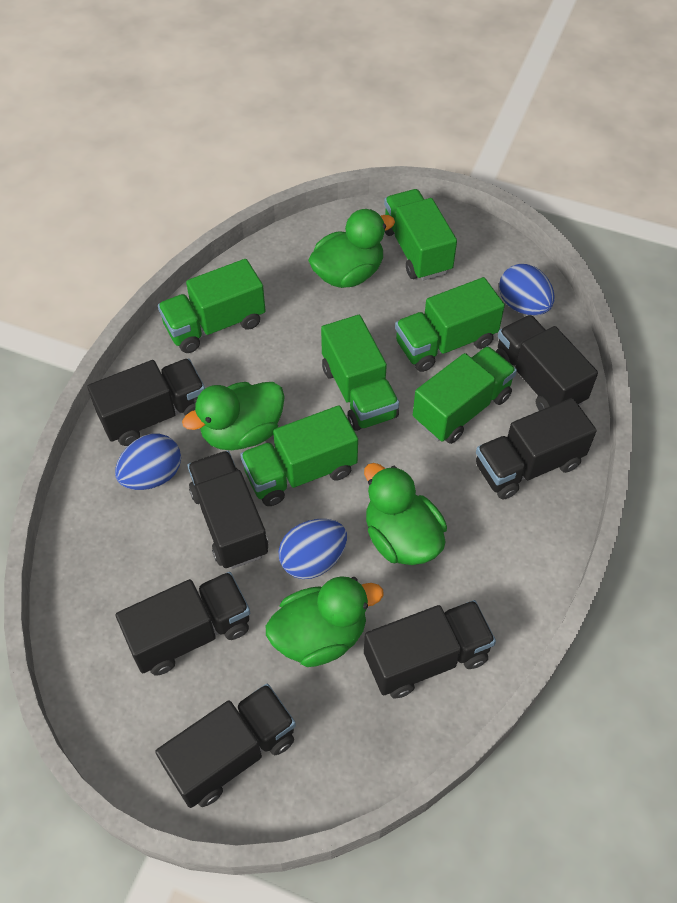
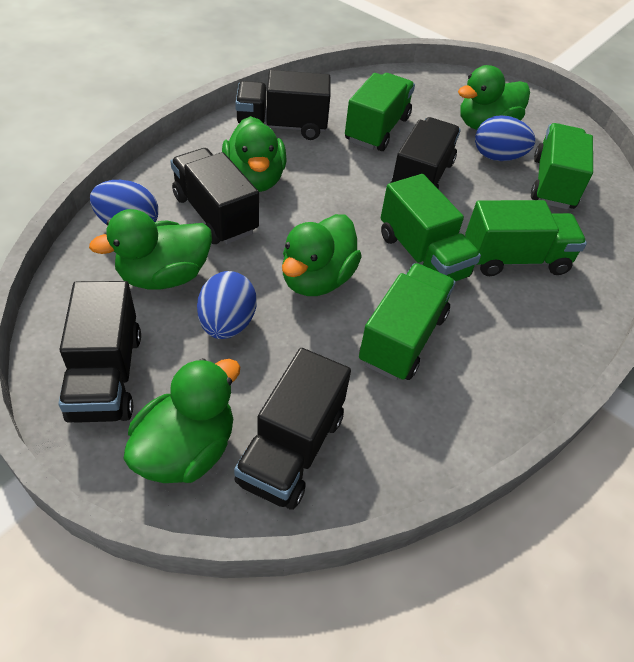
black truck: 7 -> 5
green duck: 4 -> 5
green truck: 6 -> 5

